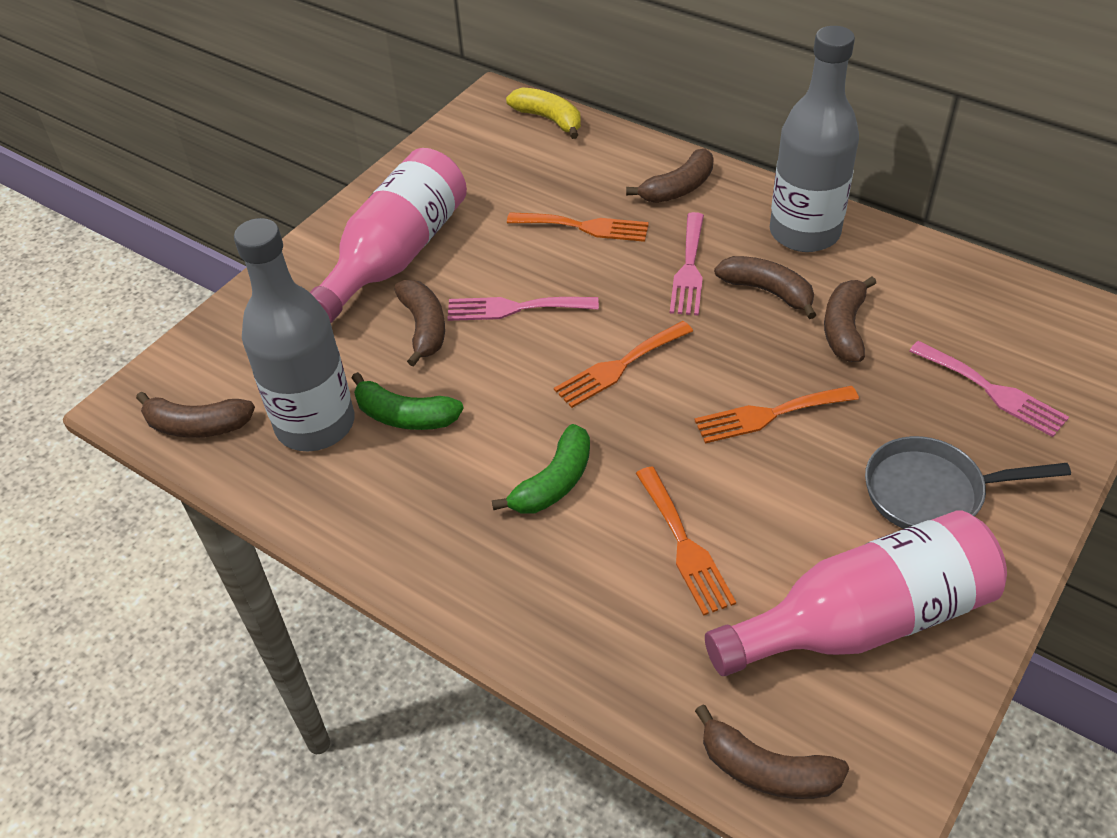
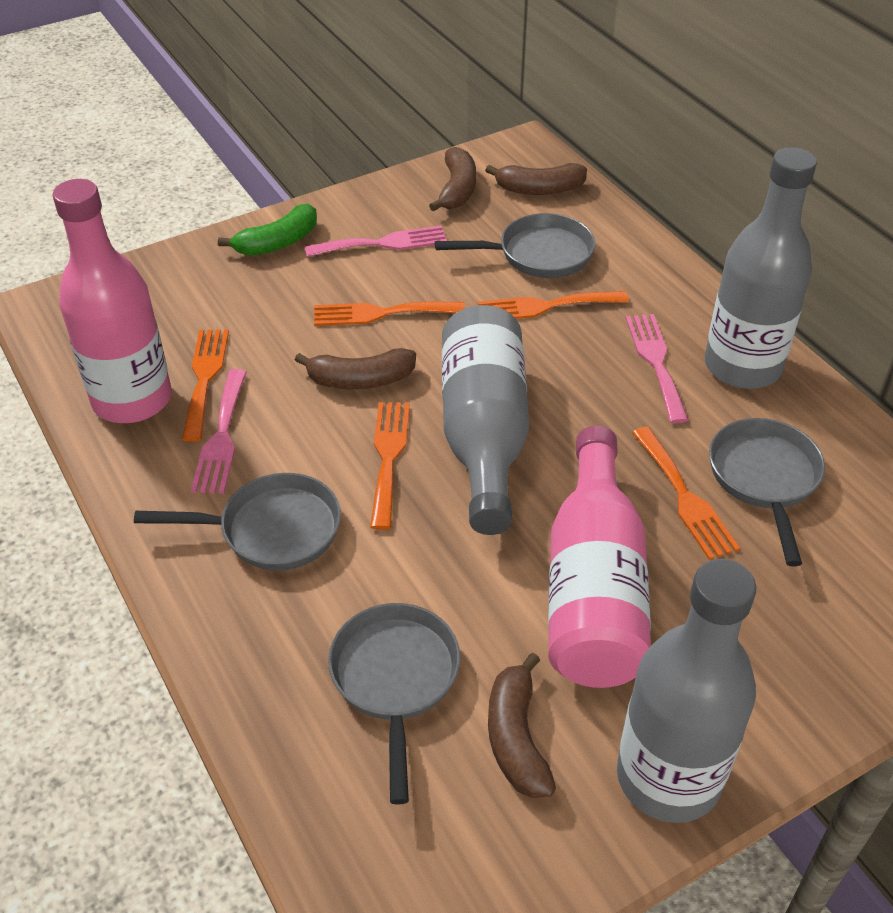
brown banana: 6 -> 4
green banana: 2 -> 1
grey bottle: 2 -> 3
grey pan: 1 -> 4
orange fork: 4 -> 5
yellow banana: 1 -> 0

